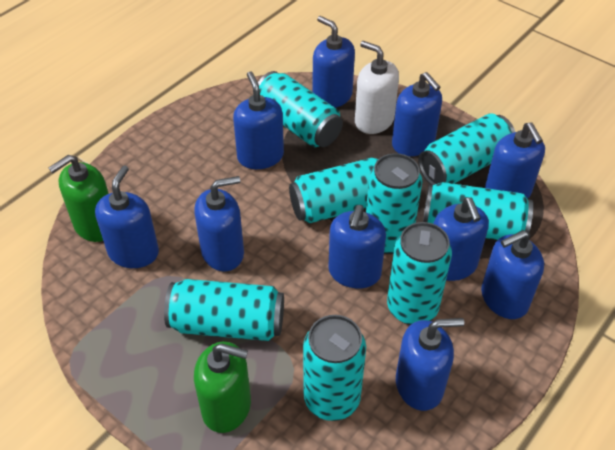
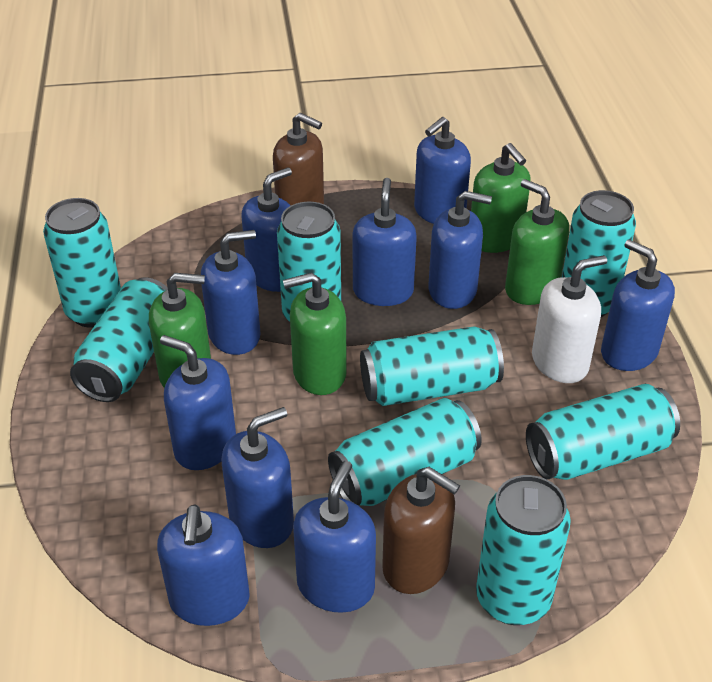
brown soap dispenser: 0 -> 2
green soap dispenser: 2 -> 4

